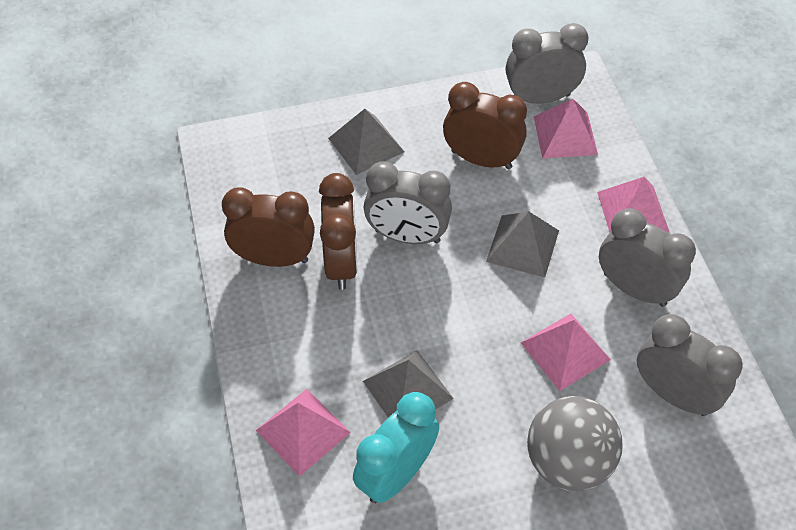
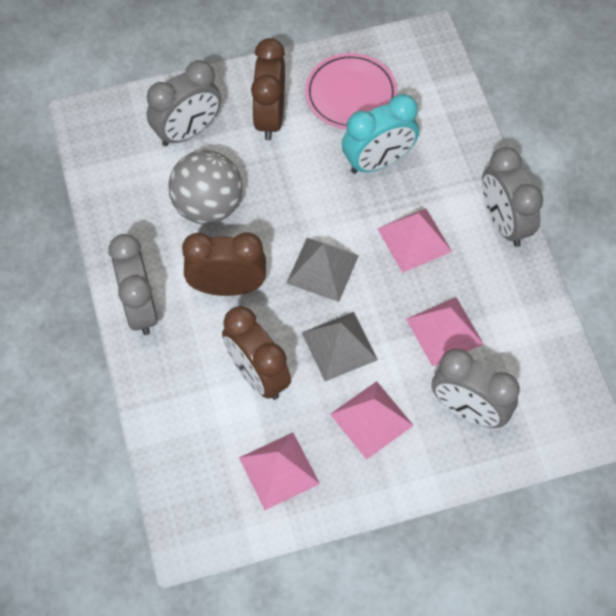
grey pyramid: 3 -> 2
pink plate: 0 -> 1

